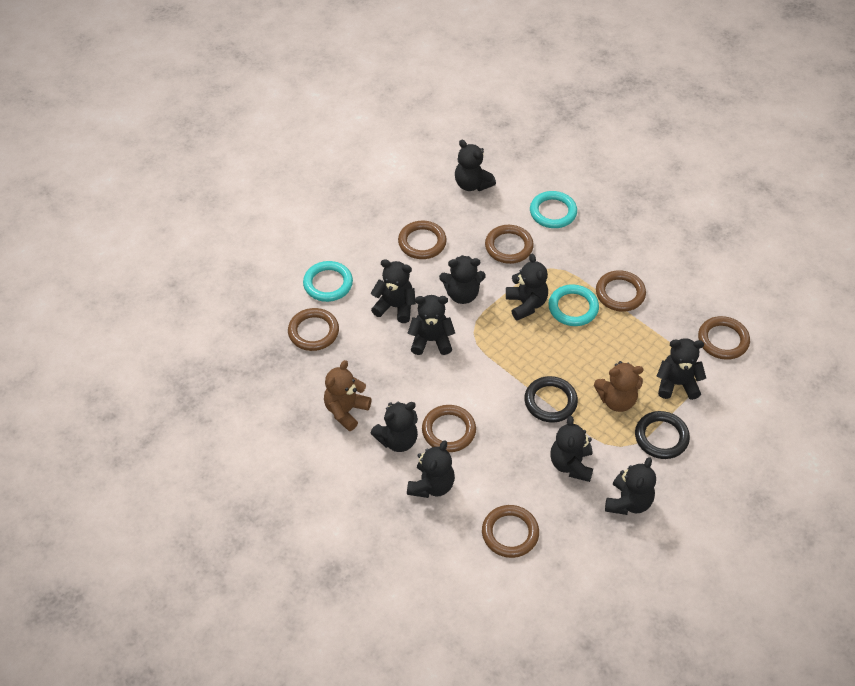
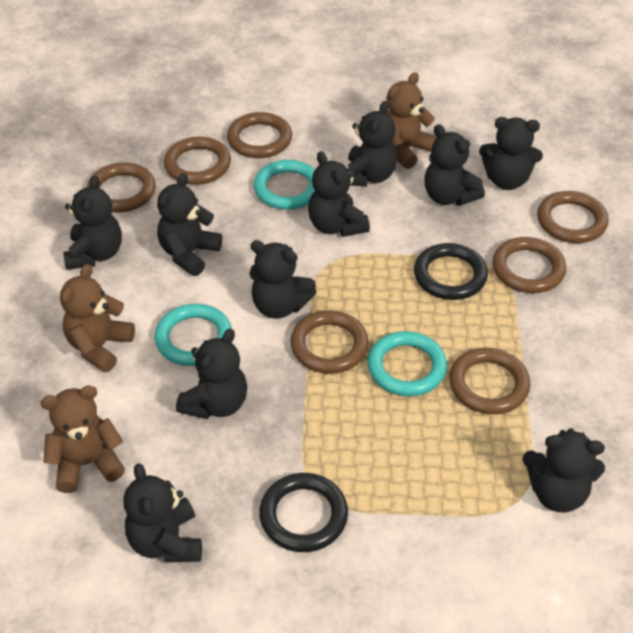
brown teddy bear: 2 -> 3

